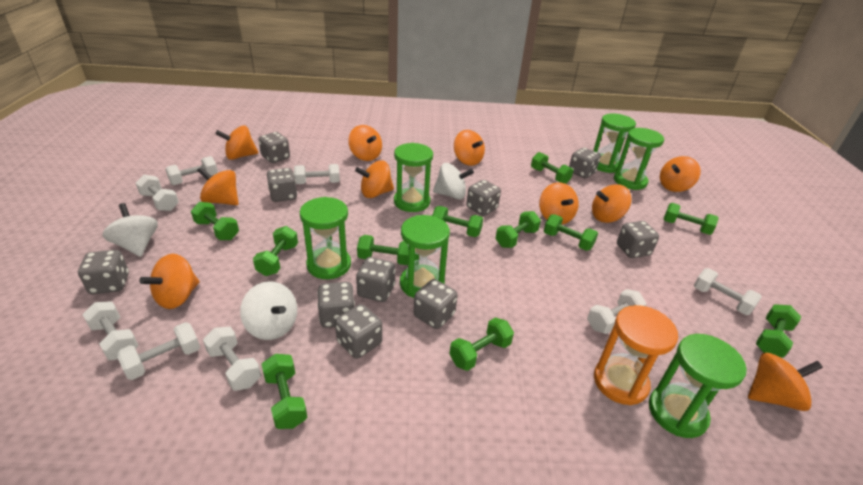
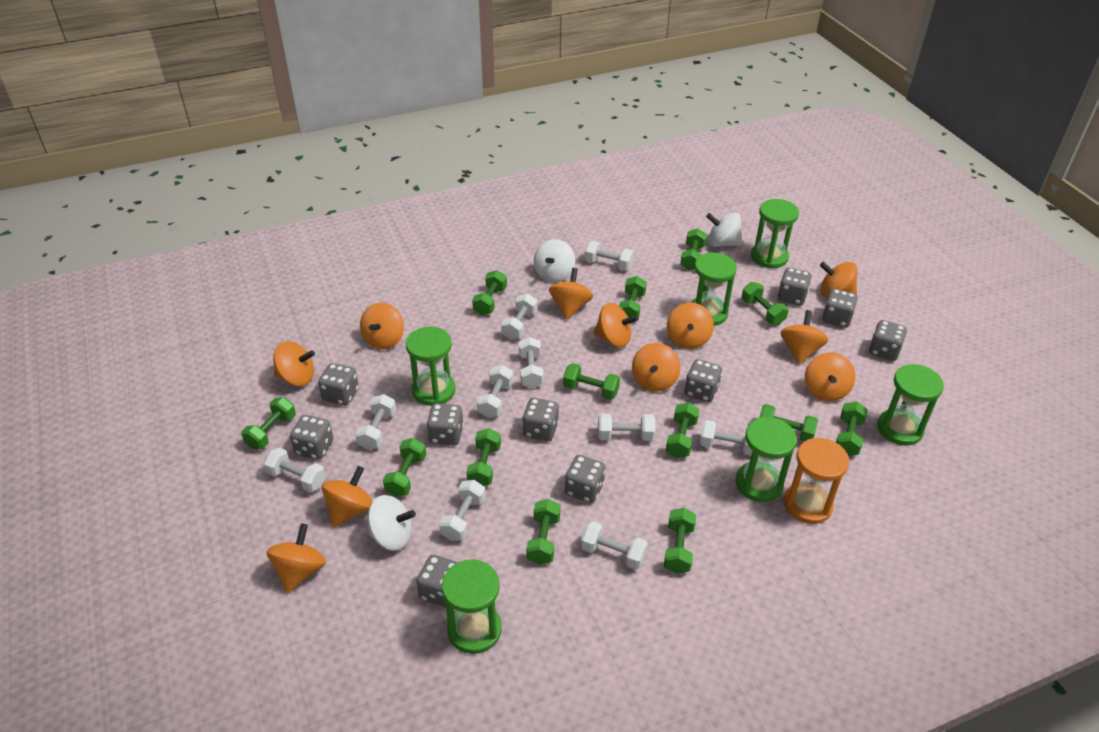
green dumbbell: 11 -> 13
orange spinning top: 10 -> 11
white dumbbell: 8 -> 10

